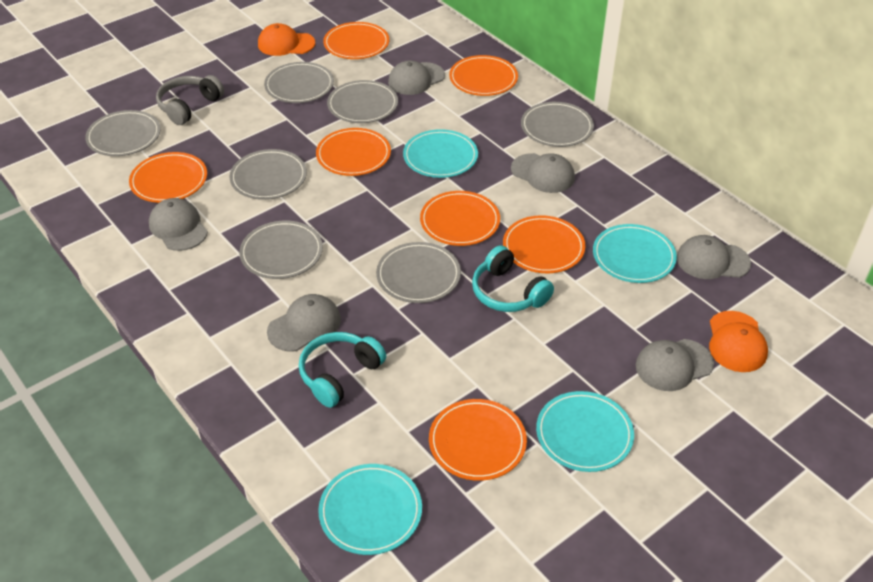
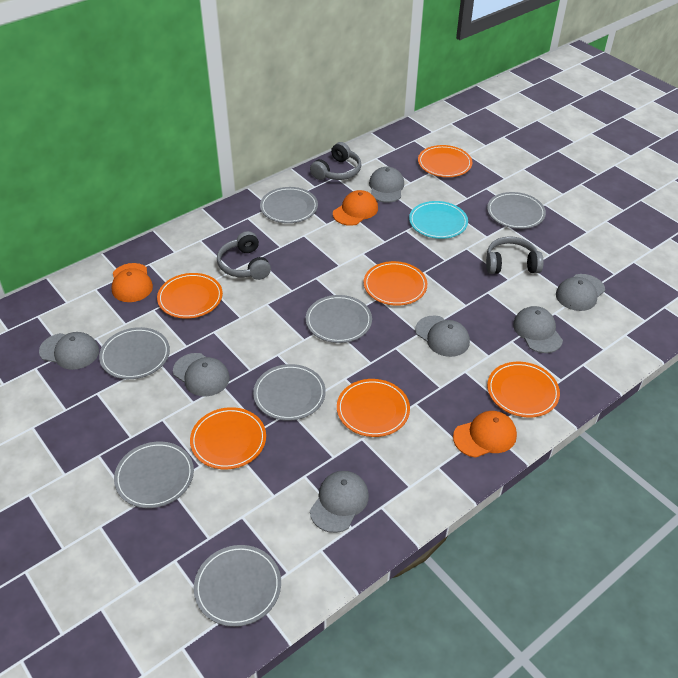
grey cap: 6 -> 7
grey headphones: 1 -> 3
orange cap: 2 -> 3
orange plate: 7 -> 6
turquoise headphones: 2 -> 0
turquoise plate: 4 -> 1

